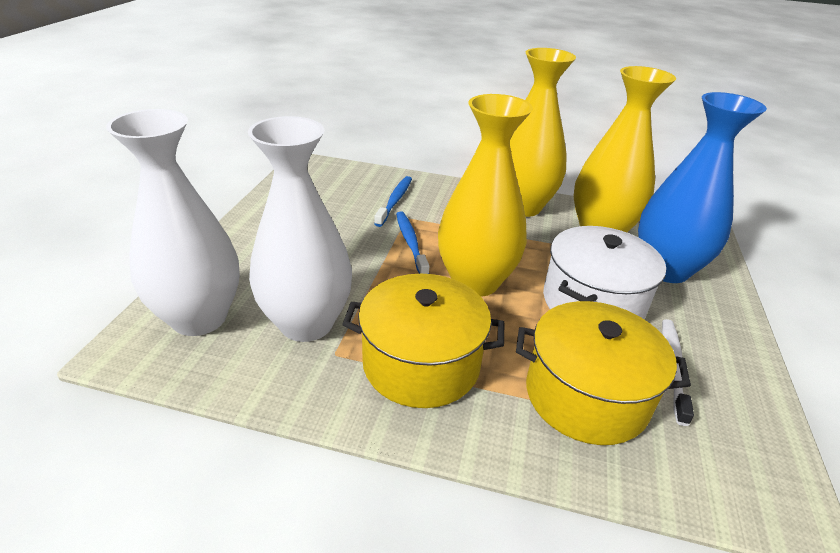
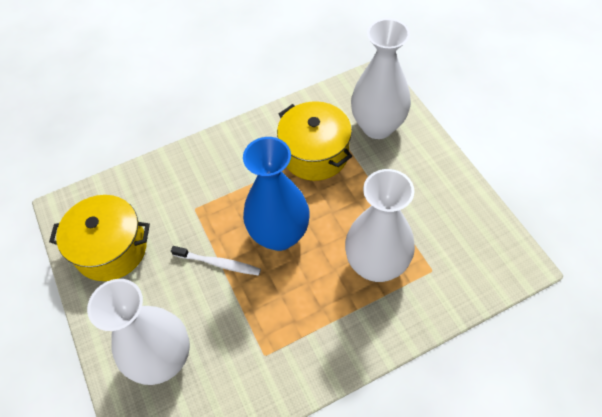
blue toothbrush: 2 -> 0
white pot: 1 -> 0
white vase: 2 -> 3
yellow vase: 3 -> 0

